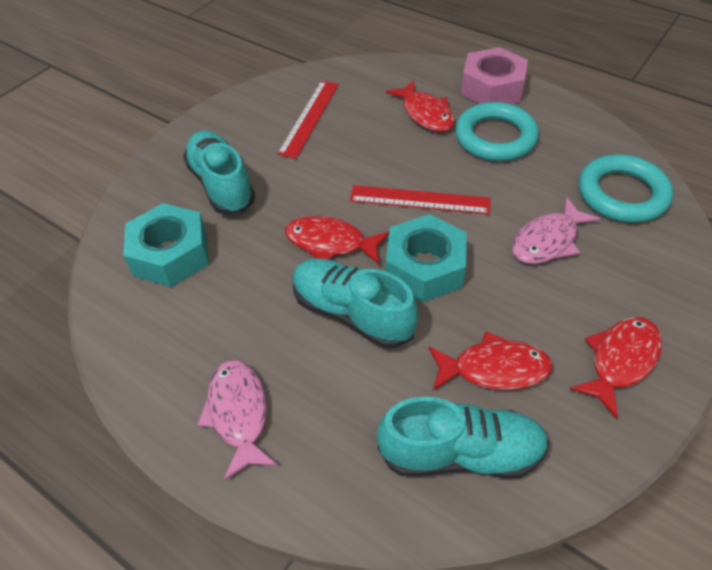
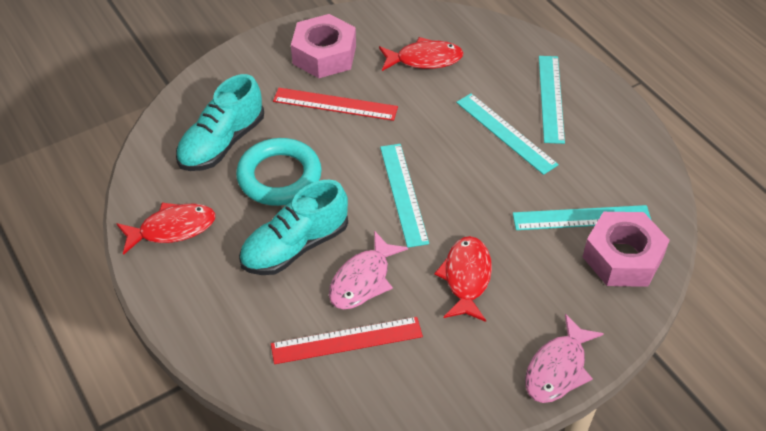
pink nut: 1 -> 2
red fish: 4 -> 3
turquoise nut: 2 -> 0
turquoise ring: 2 -> 1
turquoise ruler: 0 -> 4
turquoise shoe: 3 -> 2

